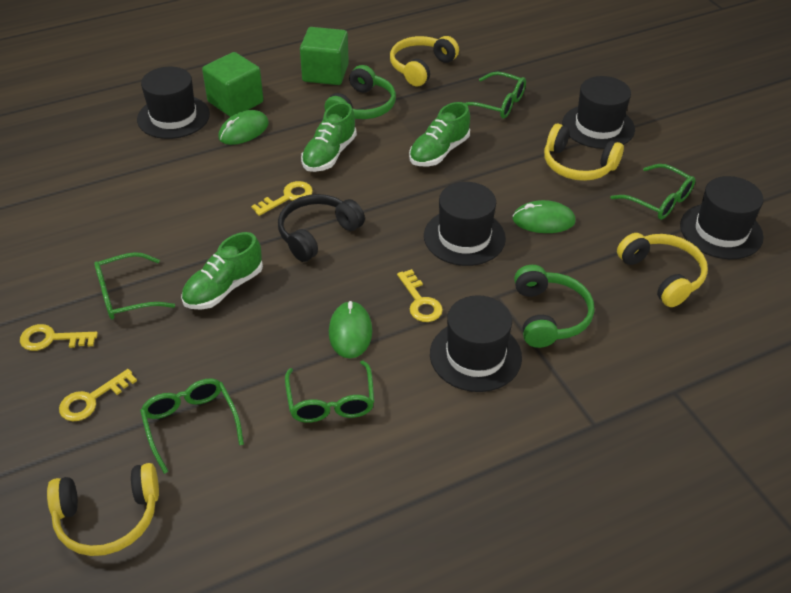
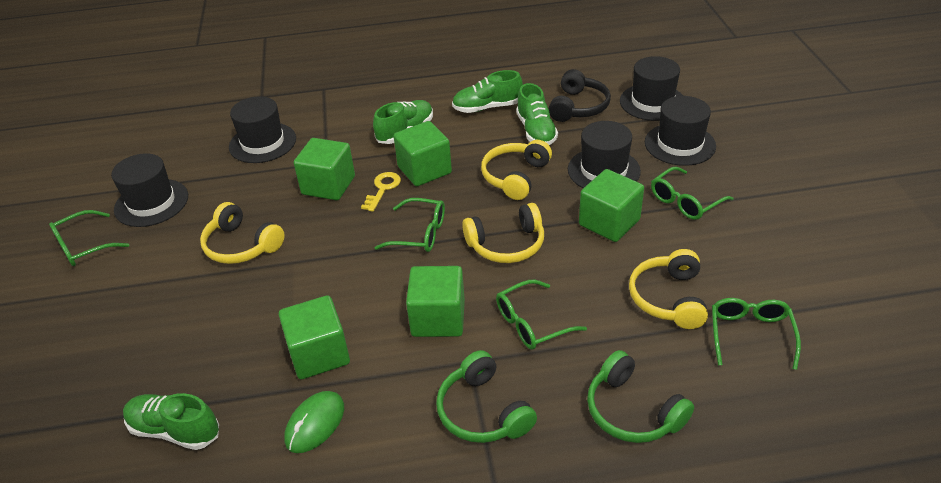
green cube: 2 -> 5
green mouse: 3 -> 1
green shoe: 3 -> 4
yellow key: 4 -> 1

